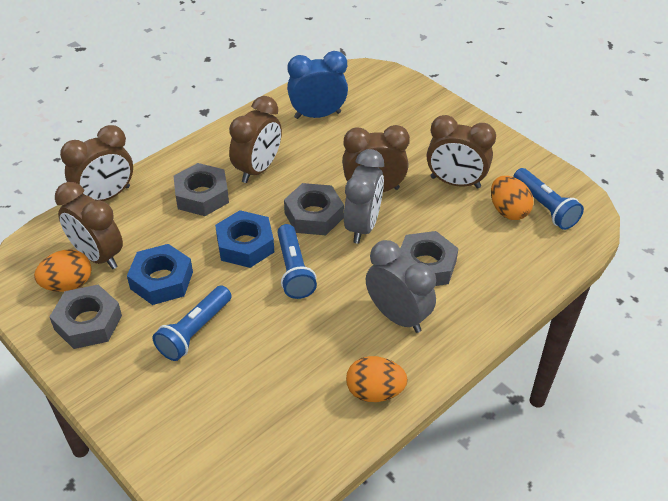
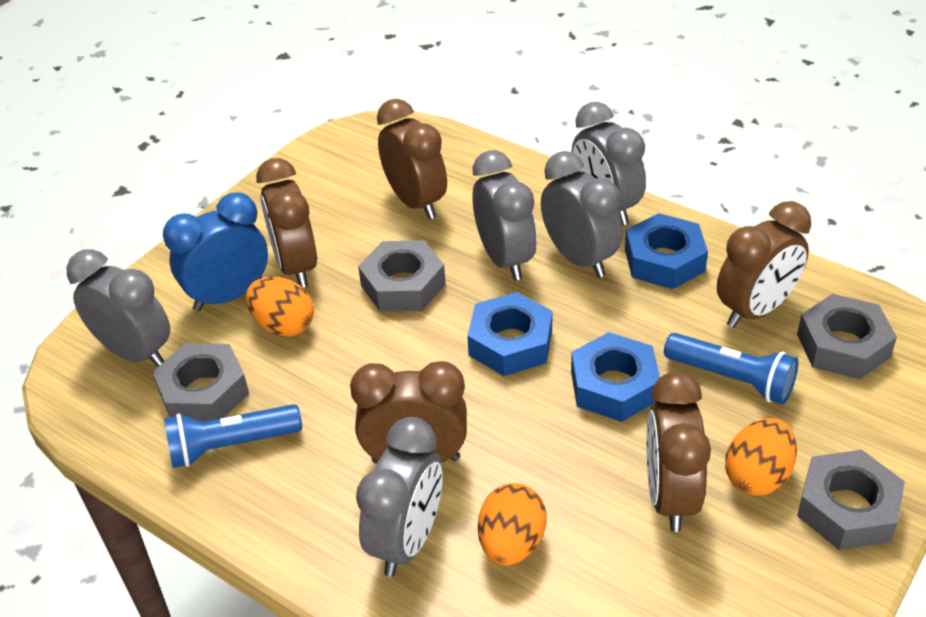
blue flashlight: 3 -> 2
blue nut: 2 -> 3
grey clock: 2 -> 5

